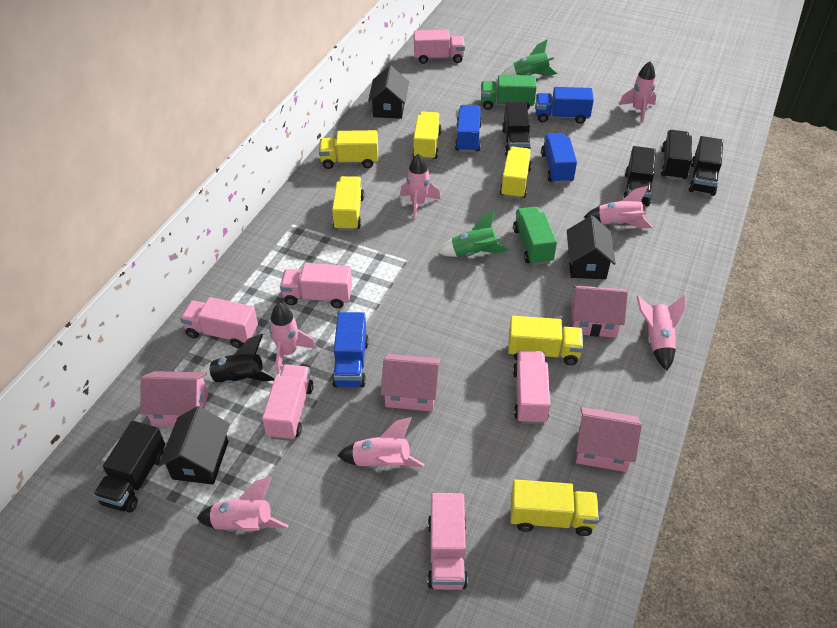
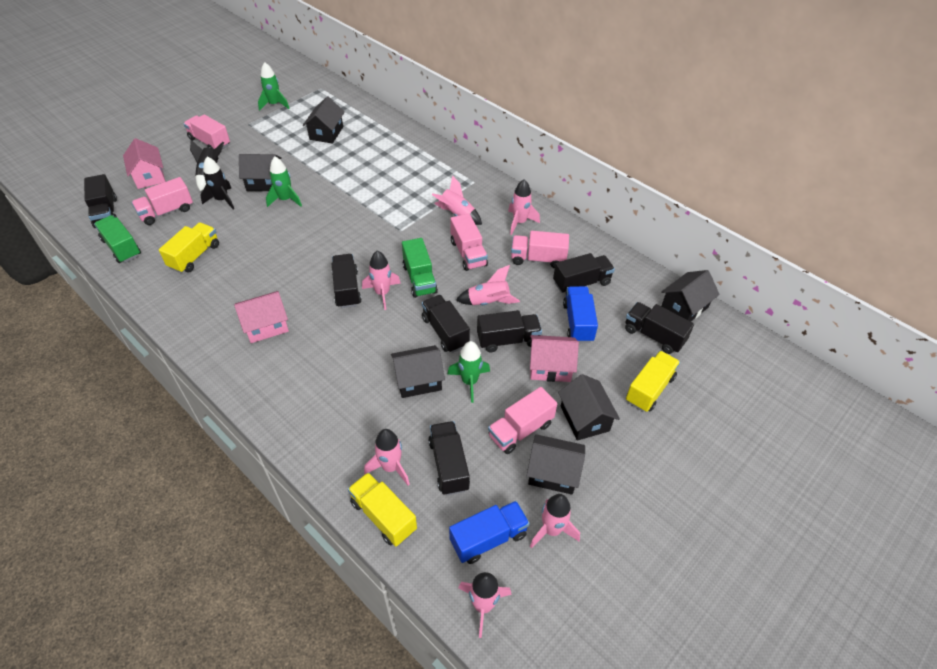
black house: 3 -> 6
black rocket: 1 -> 2
black truck: 5 -> 7
blue truck: 4 -> 2
green rocket: 2 -> 3
pink house: 4 -> 3
pink truck: 6 -> 5
yellow truck: 6 -> 3

